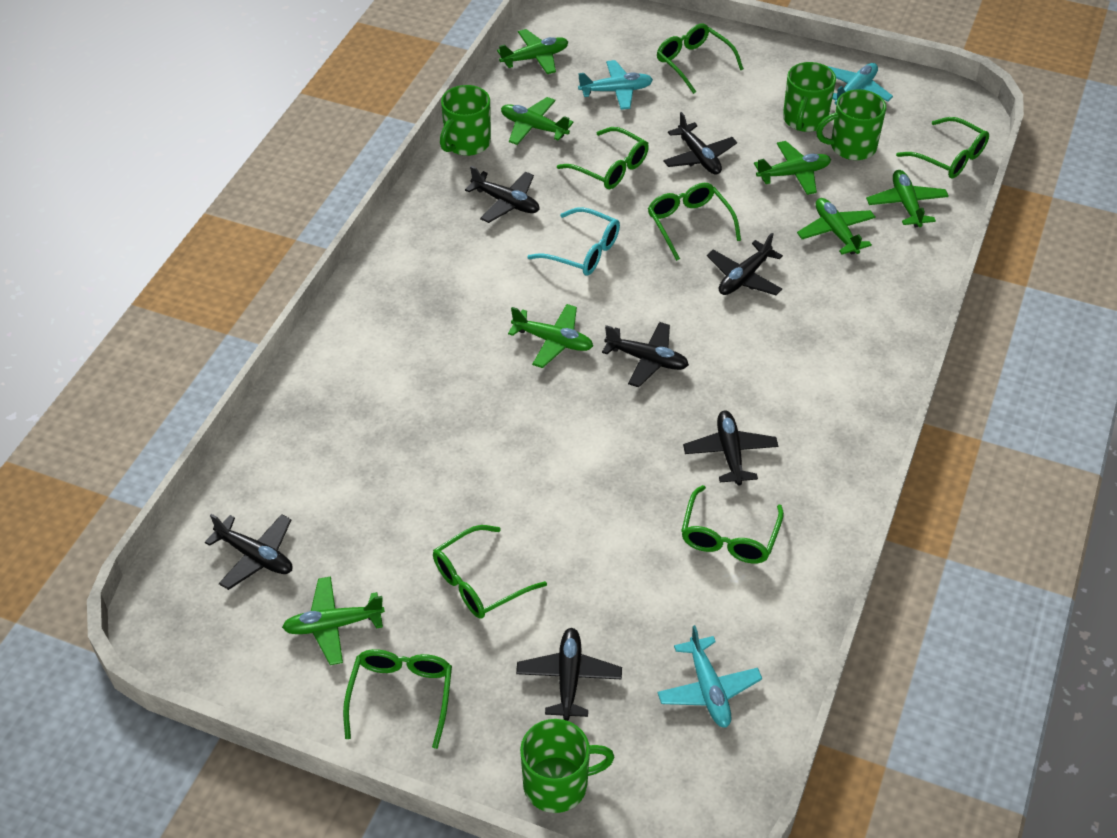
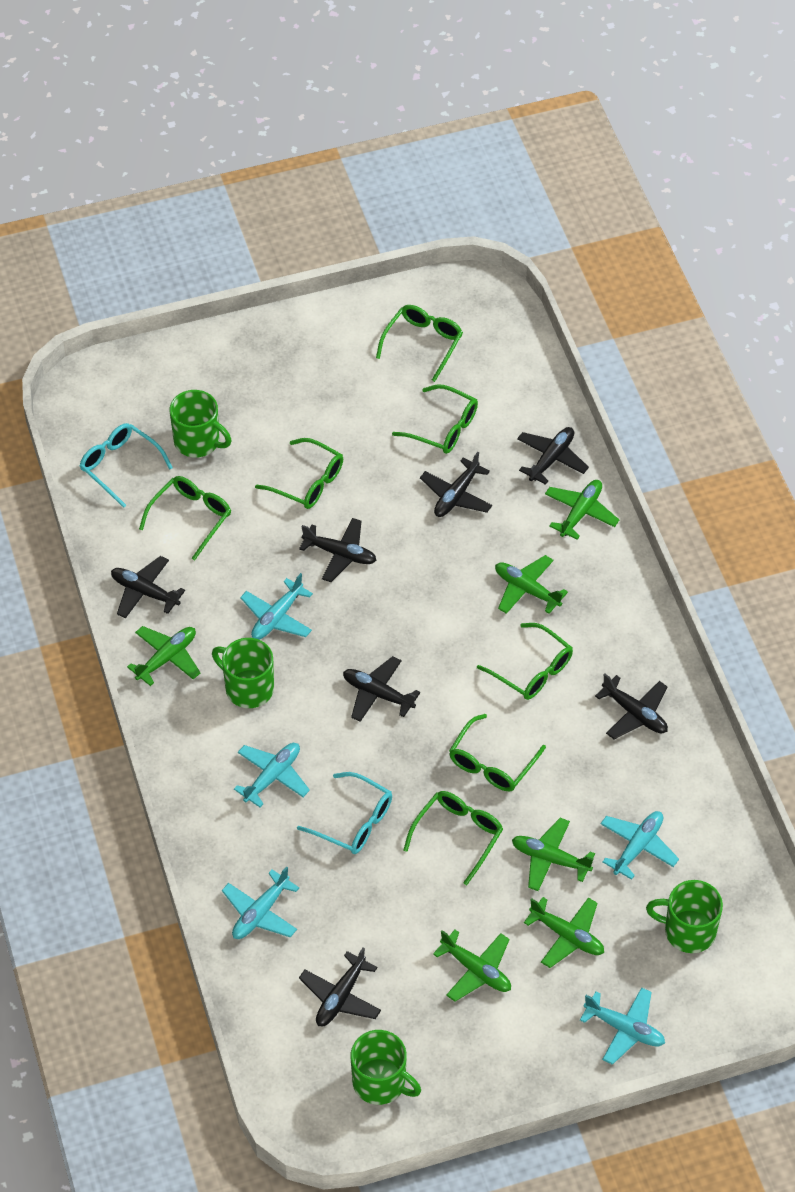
green plane: 7 -> 6
turquoise glasses: 1 -> 2
turquoise plane: 3 -> 5

